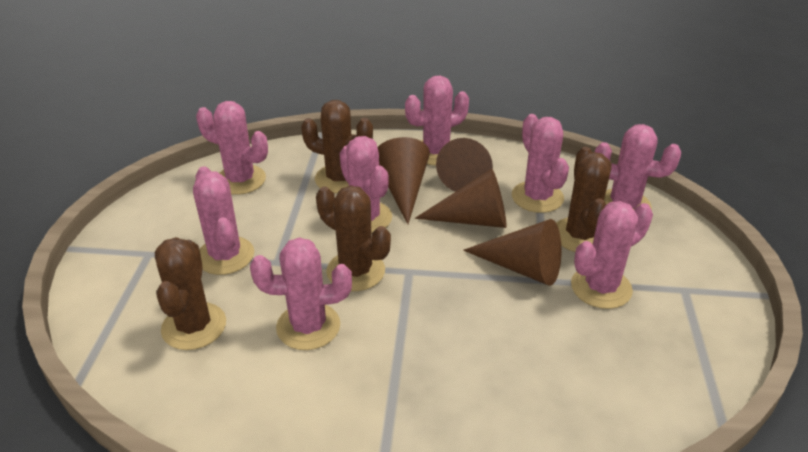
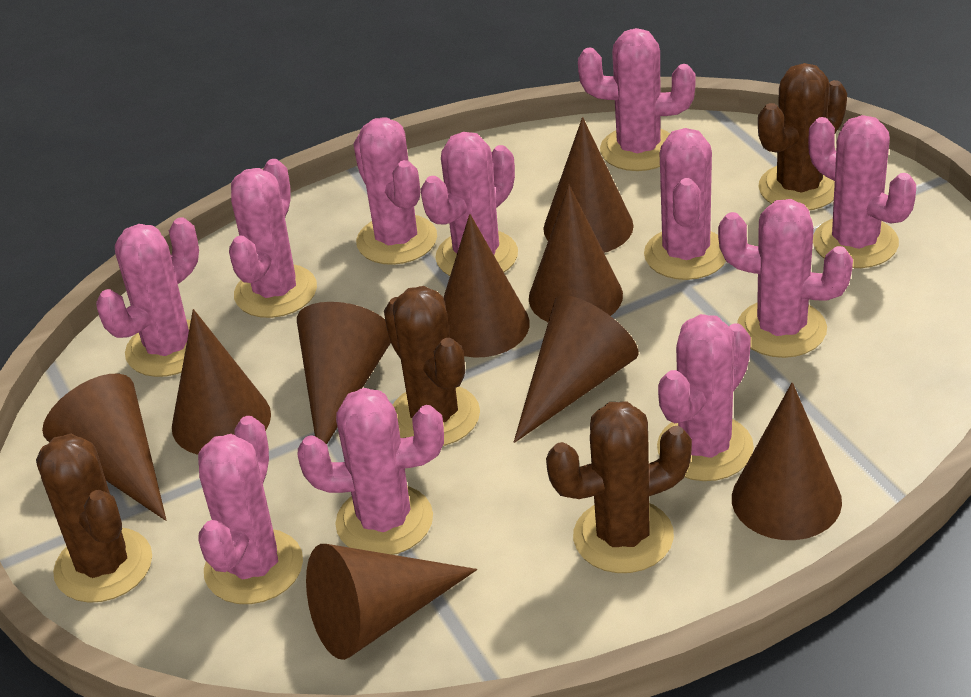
brown cone: 4 -> 9
pink cactus: 8 -> 11

